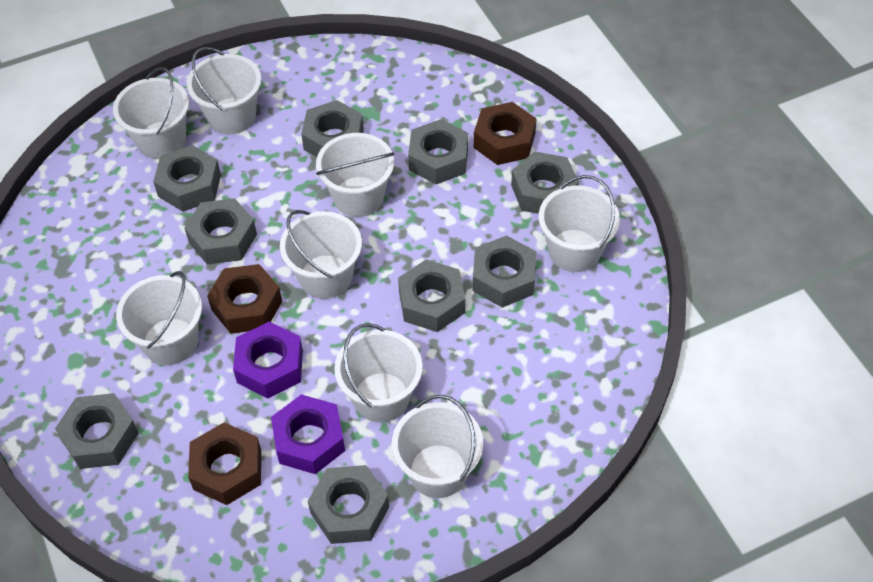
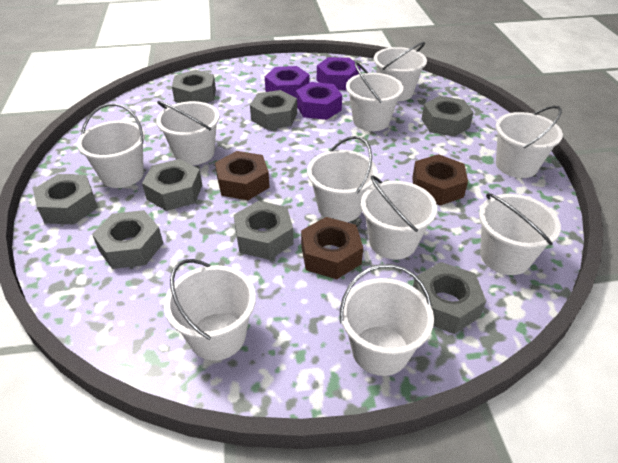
grey nut: 9 -> 8
purple nut: 2 -> 3
white bucket: 8 -> 10

